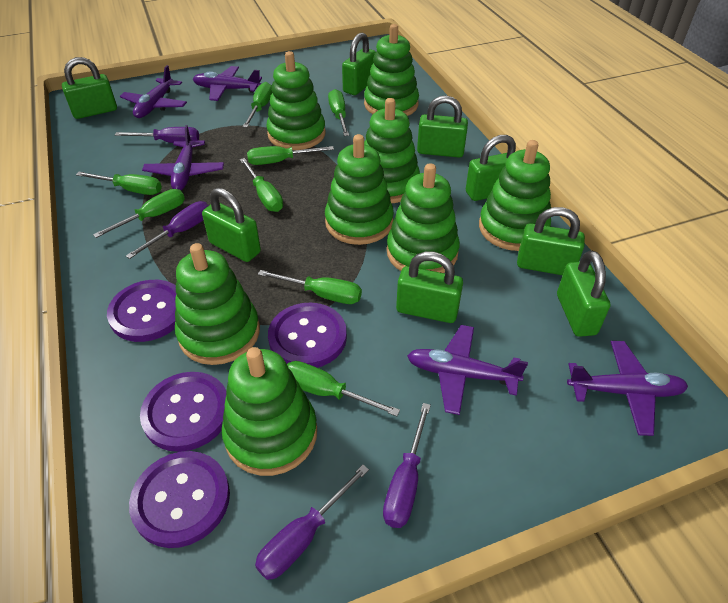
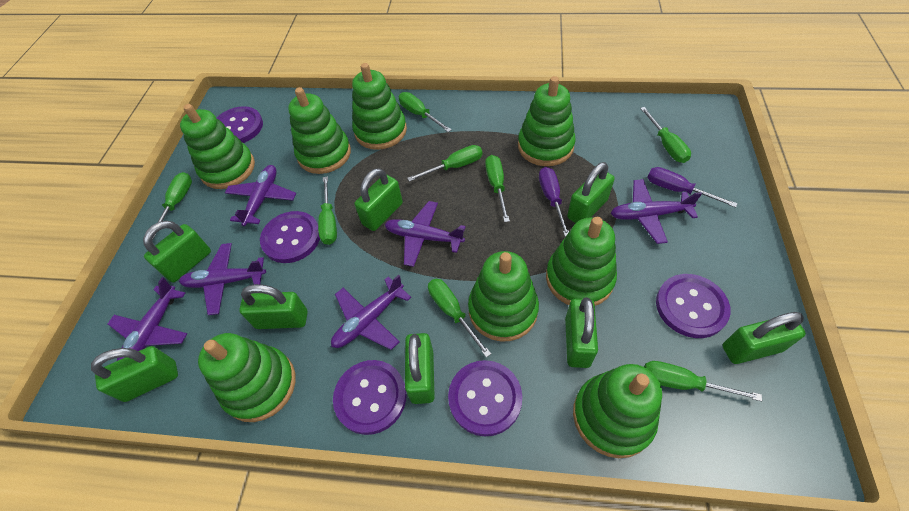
purple button: 4 -> 5
purple plane: 5 -> 6
purple screwdriver: 4 -> 2

